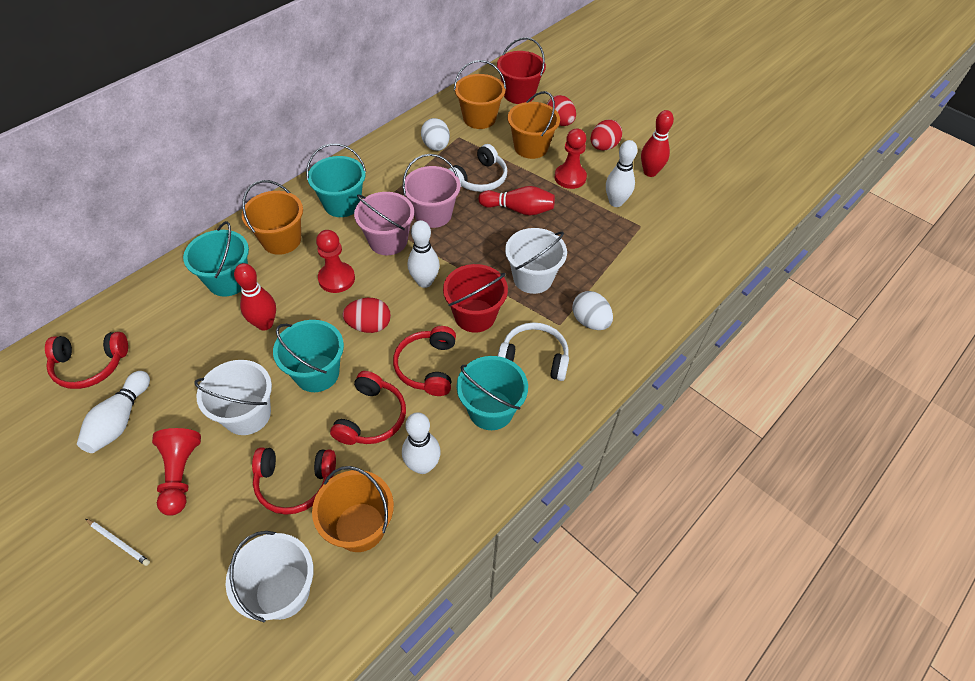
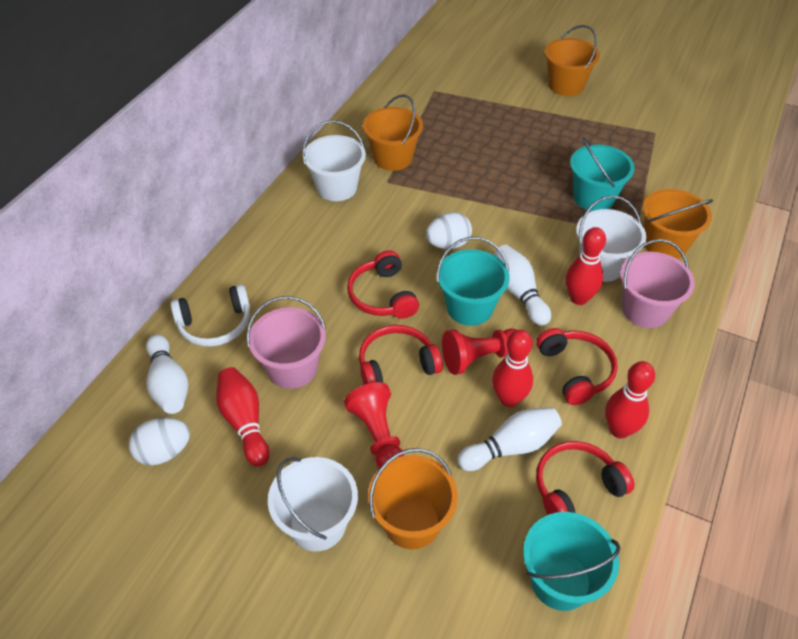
red bowling pin: 3 -> 4
red bucket: 2 -> 0
red egg: 3 -> 0
red pawn: 3 -> 2
turquoise bucket: 4 -> 3
white bowling pin: 4 -> 3
white headphones: 2 -> 1
white pencil: 1 -> 0

